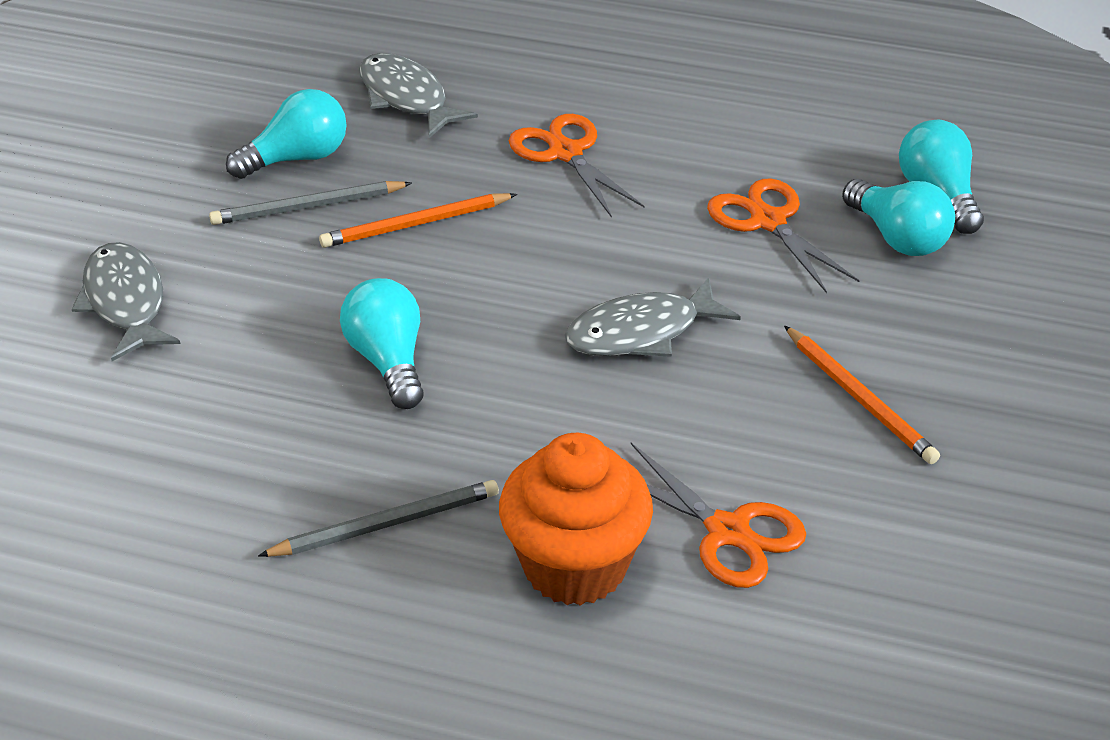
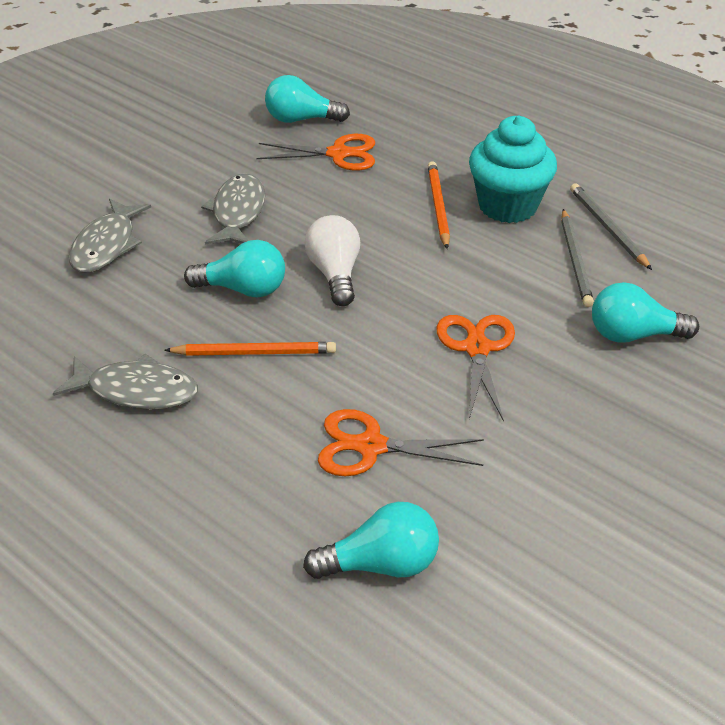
orange cupcake: 1 -> 0
turquoise cupcake: 0 -> 1
white light bulb: 0 -> 1

